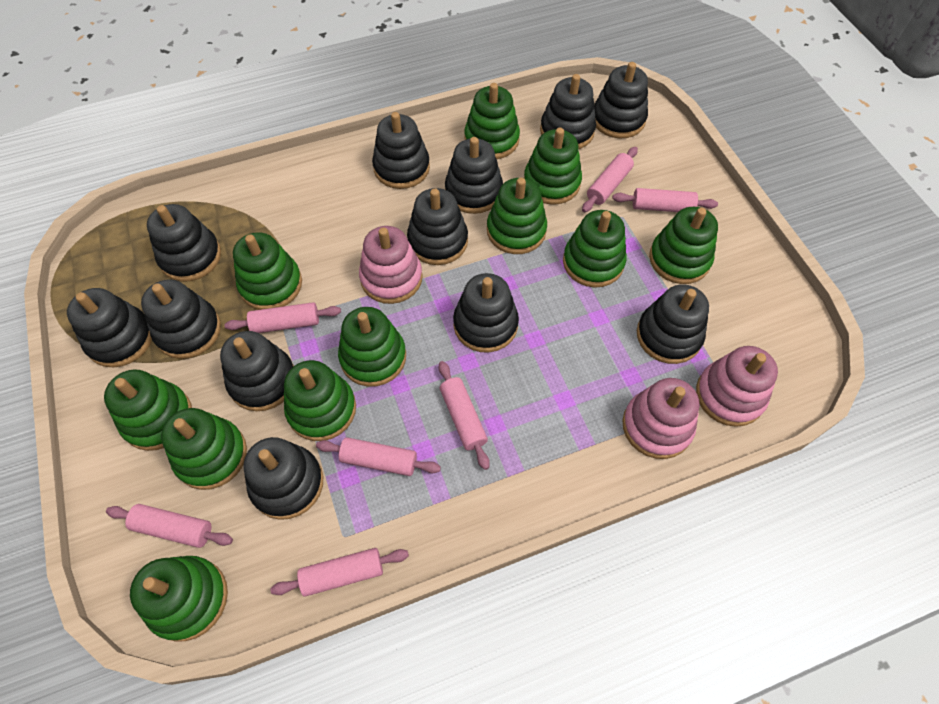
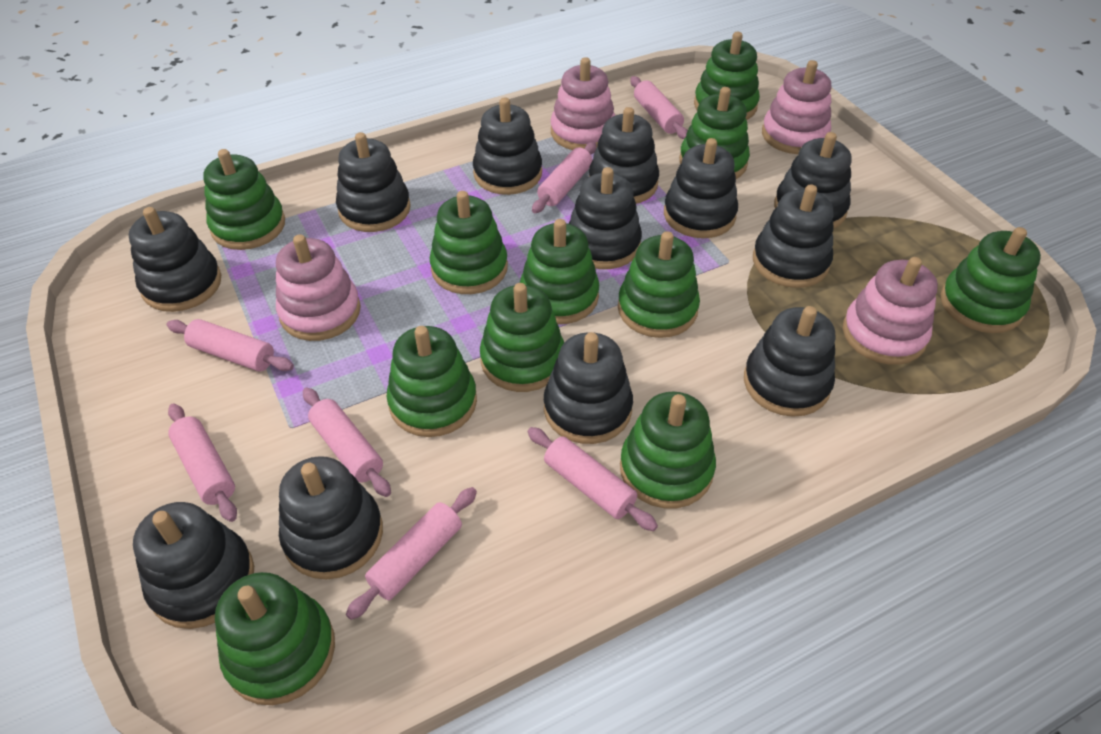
pink stacking toy: 3 -> 4

